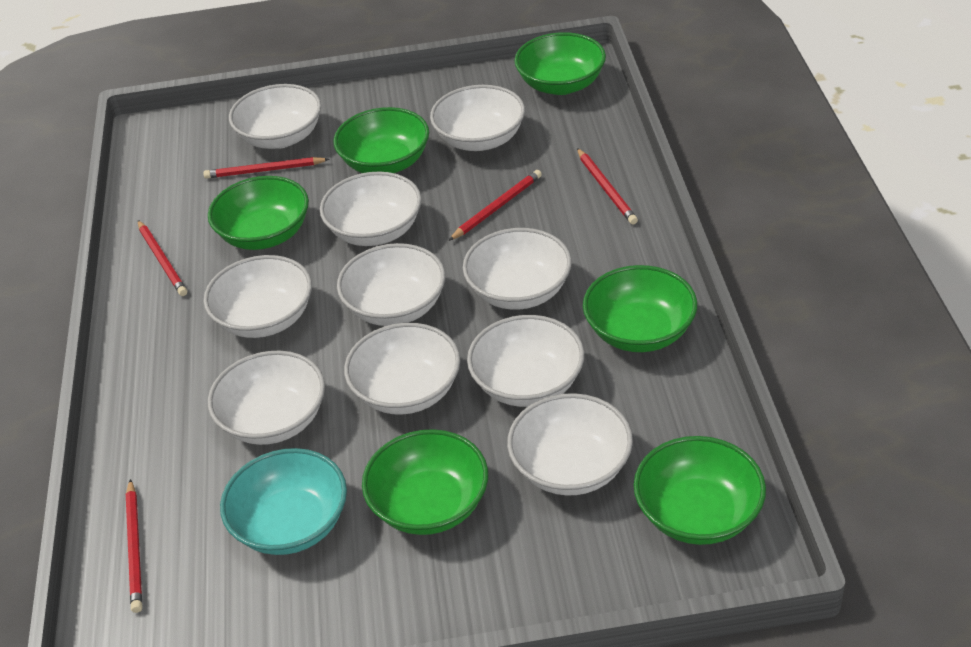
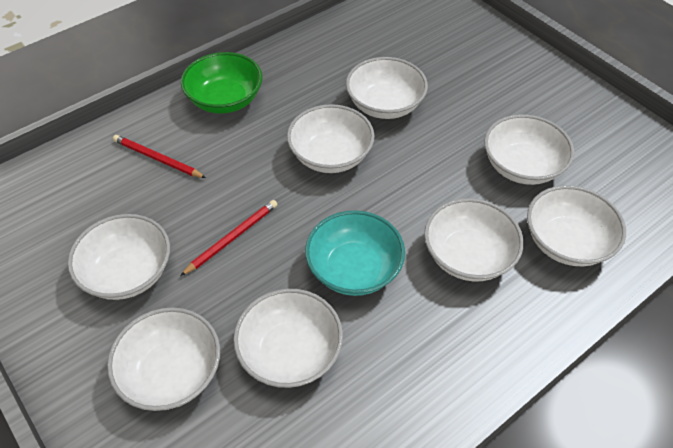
green bowl: 6 -> 1
red pencil: 5 -> 2
white bowl: 10 -> 8

